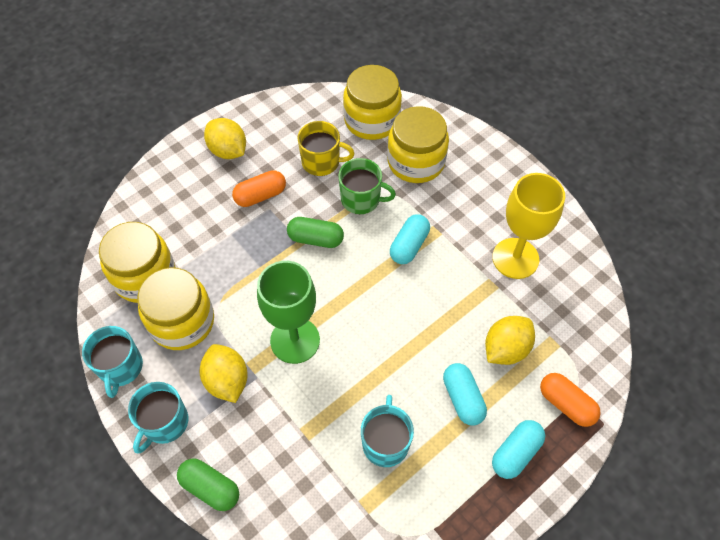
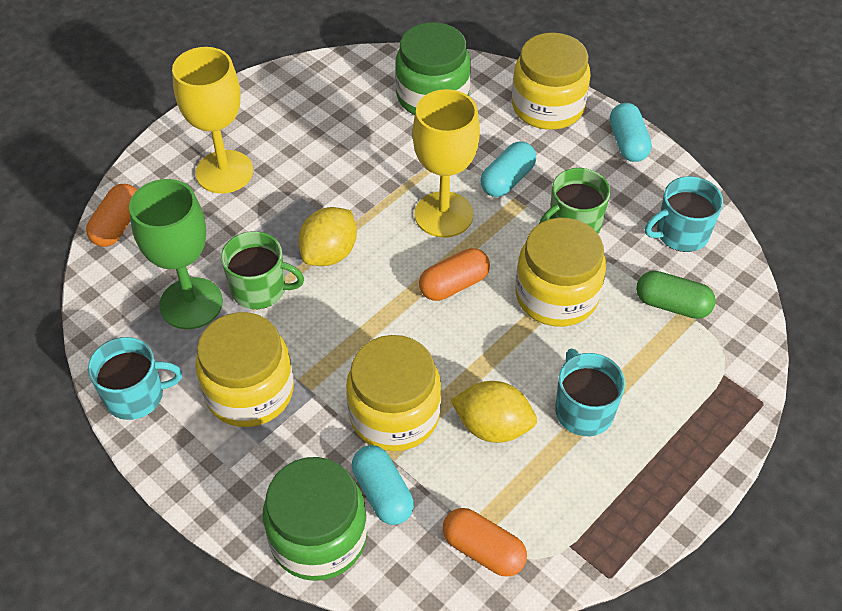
green capsule: 2 -> 1
green jar: 0 -> 2
green mug: 1 -> 2
orange capsule: 2 -> 3
yellow goblet: 1 -> 2
yellow lemon: 3 -> 2
yellow mug: 1 -> 0

